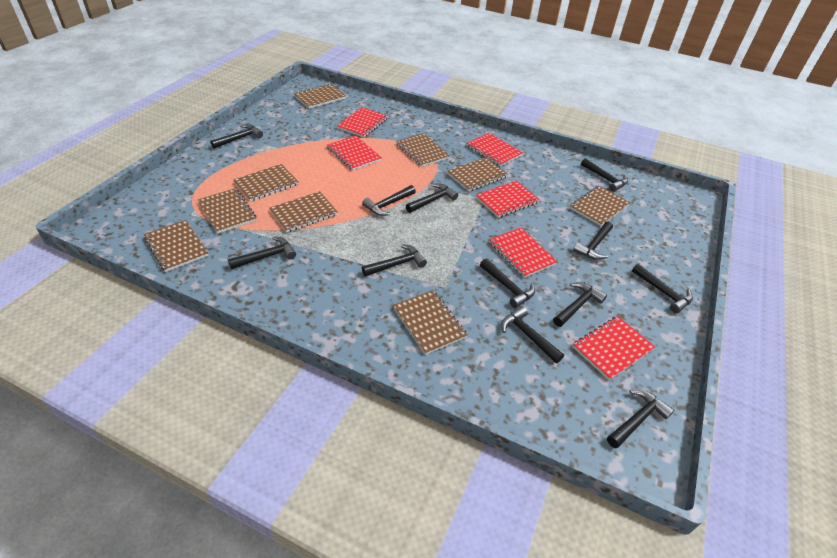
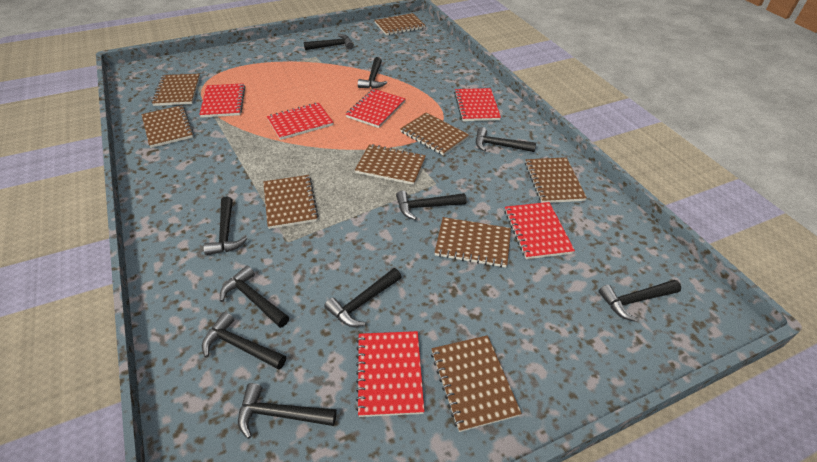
black hammer: 12 -> 10

